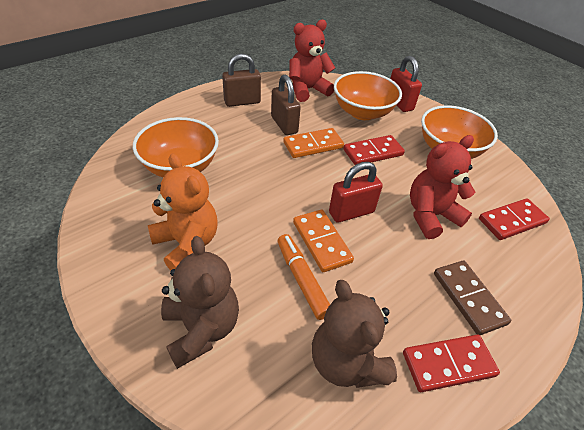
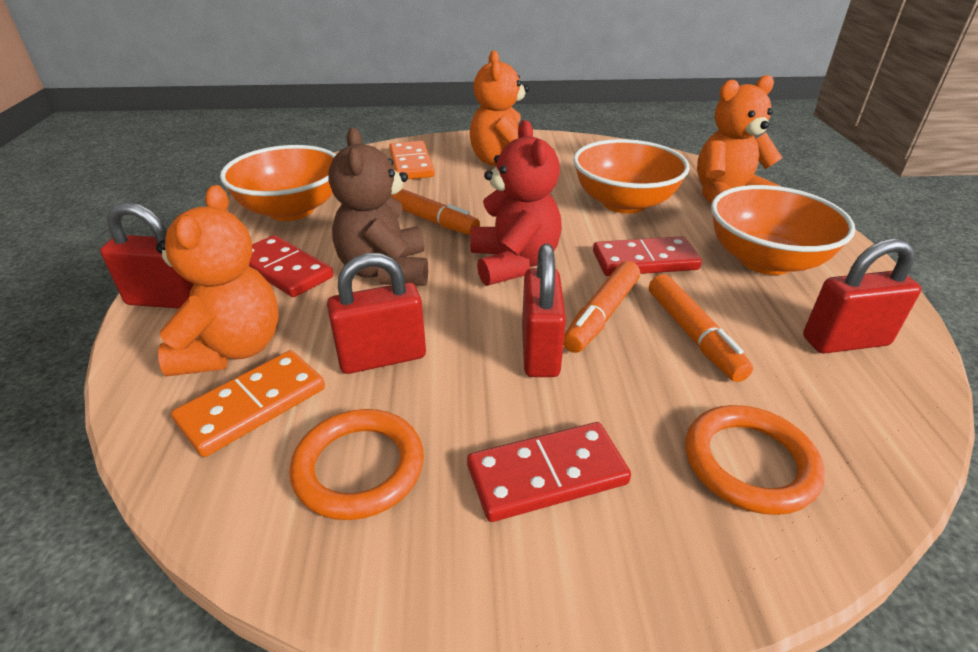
brown domino: 1 -> 0
brown padlock: 2 -> 0
brown teddy bear: 2 -> 1
orange marker: 1 -> 3
orange ring: 0 -> 2
orange teddy bear: 1 -> 3
red padlock: 2 -> 4
red teddy bear: 2 -> 1

